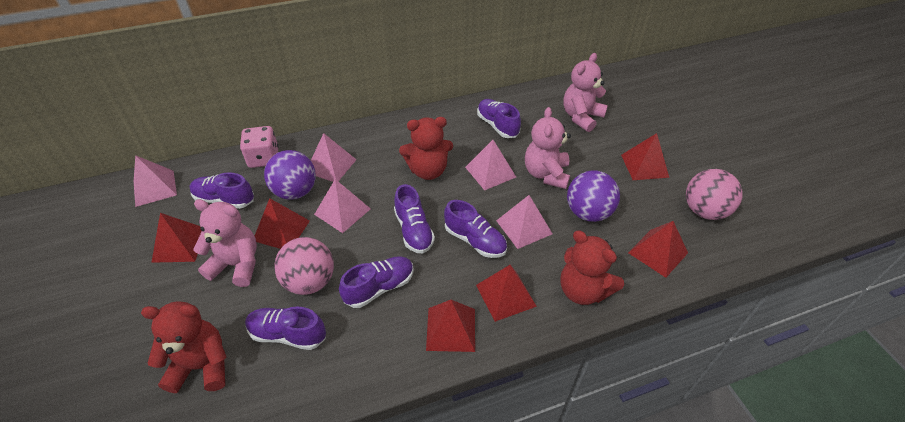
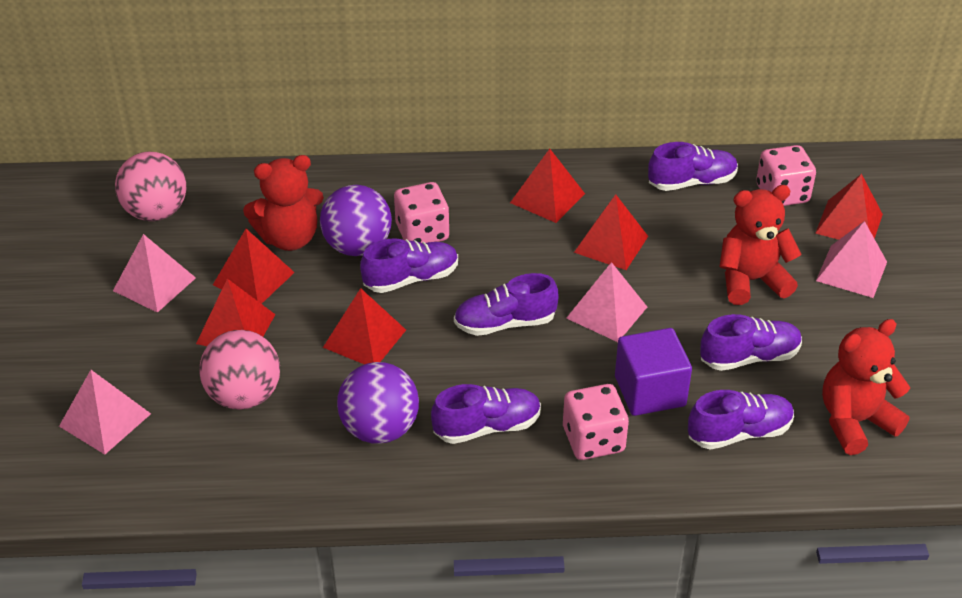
pink dice: 1 -> 3
pink pyramid: 5 -> 4
pink teddy bear: 3 -> 0
purple cube: 0 -> 1

